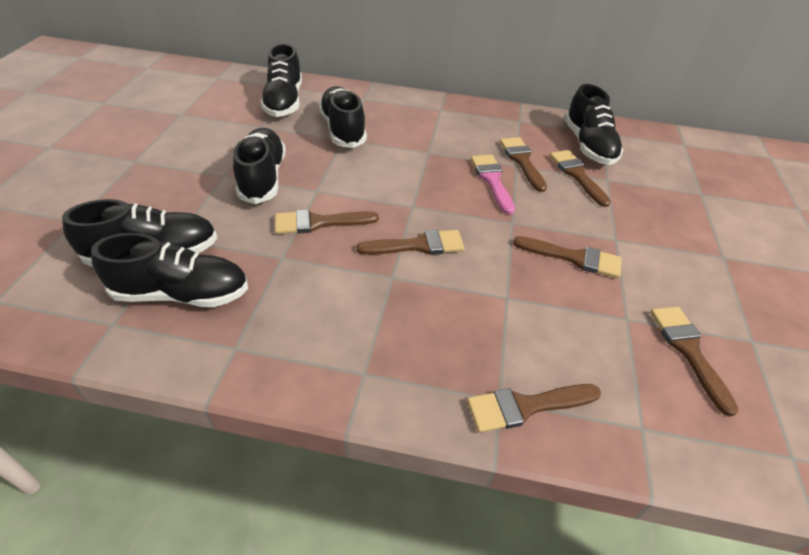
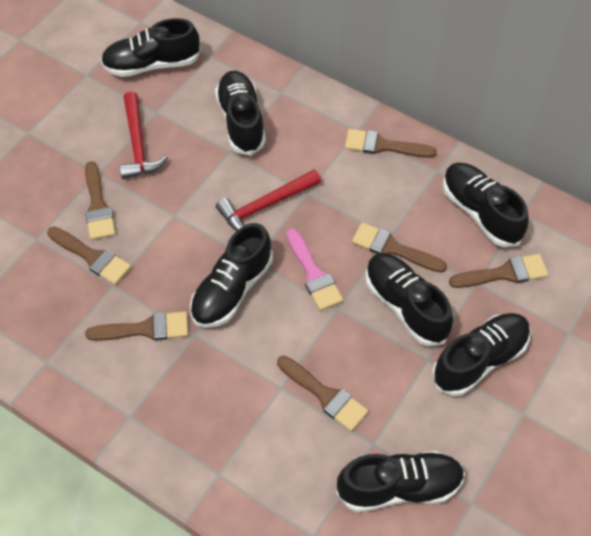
black shoe: 6 -> 7
red hammer: 0 -> 2

